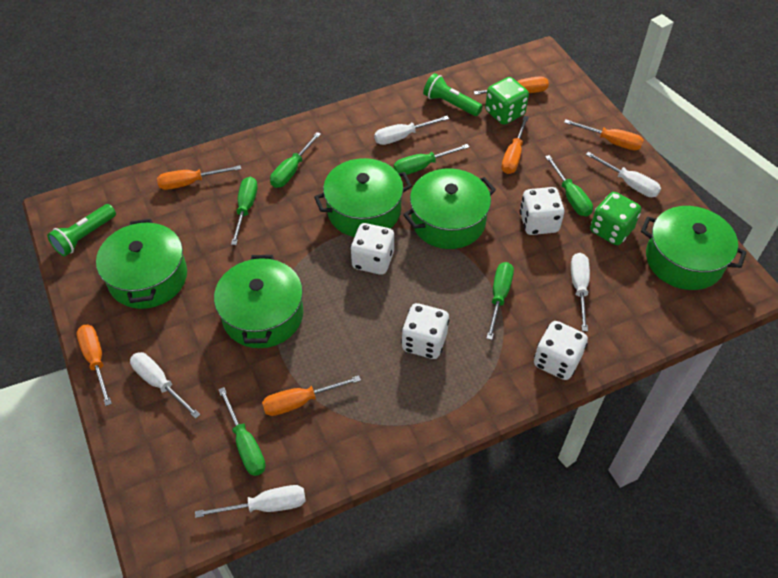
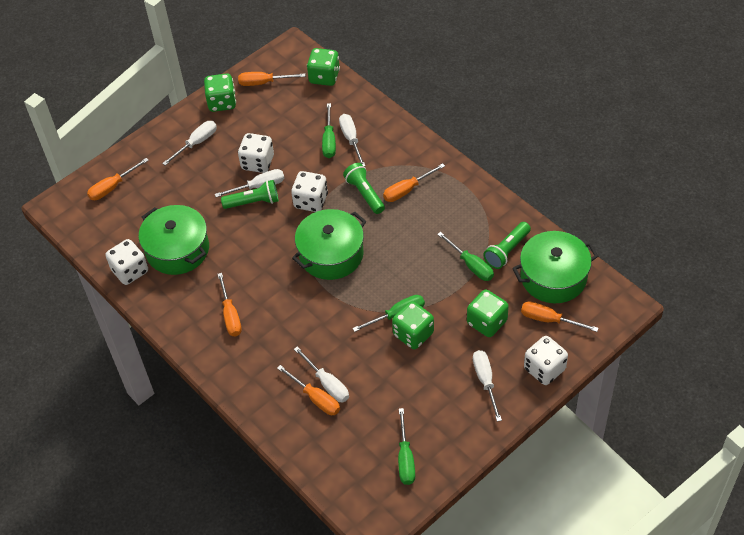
green dice: 2 -> 4
green flashlight: 2 -> 3
green pot: 5 -> 3
green screwdriver: 6 -> 4

